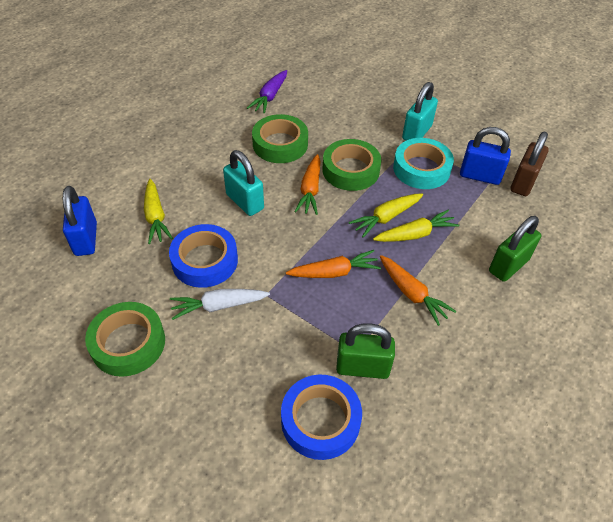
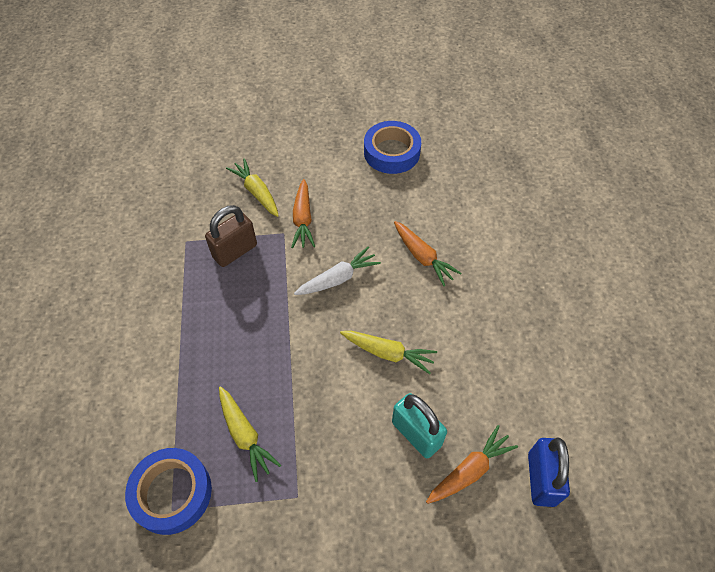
blue padlock: 2 -> 1
green padlock: 2 -> 0
green tape: 3 -> 0
purple carrot: 1 -> 0
turquoise padlock: 2 -> 1
turquoise tape: 1 -> 0

